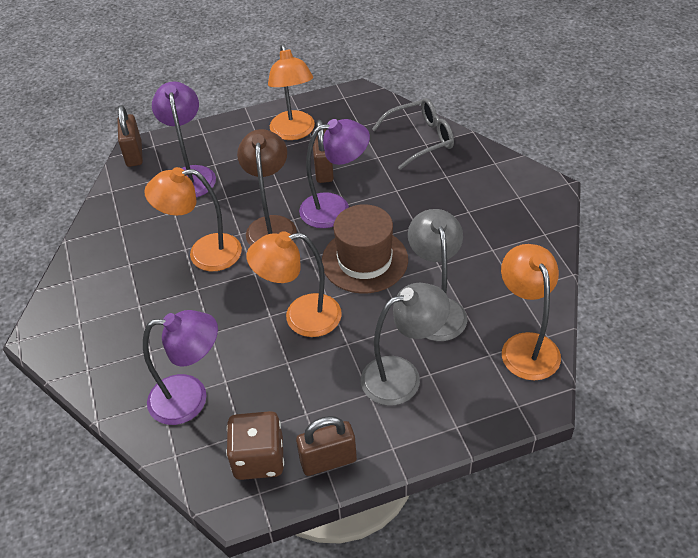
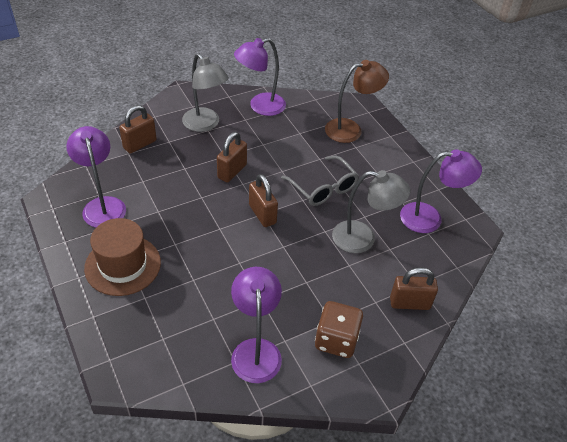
brown padlock: 3 -> 4
orange lamp: 4 -> 0
purple lamp: 3 -> 4

